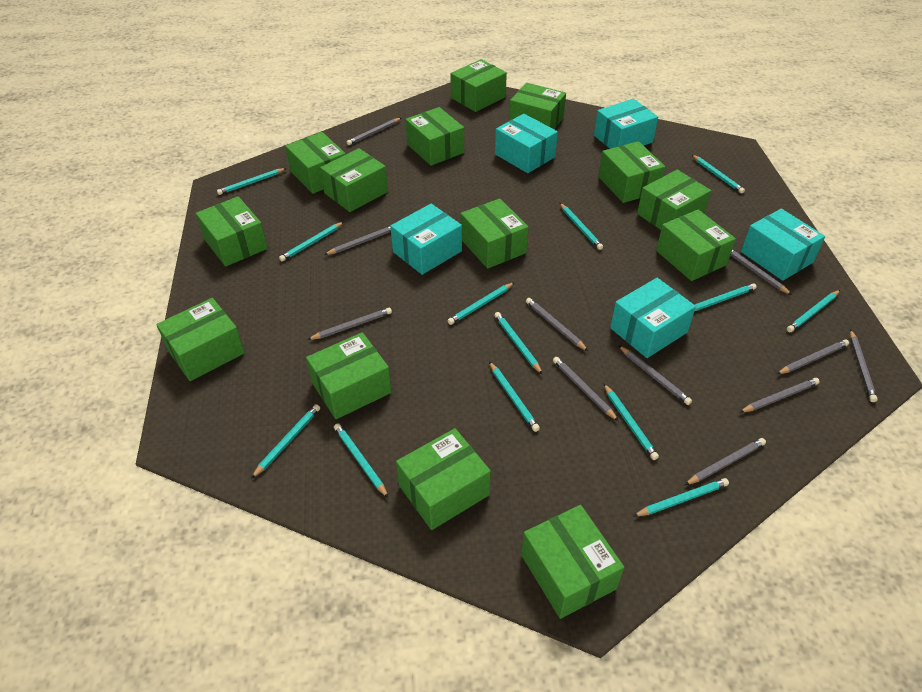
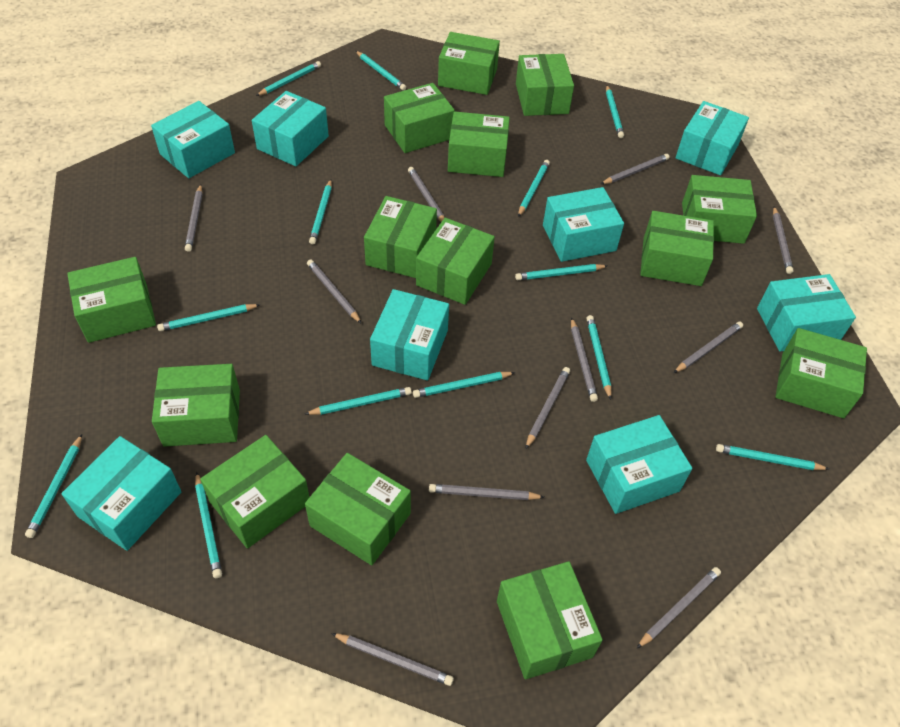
turquoise box: 5 -> 8

